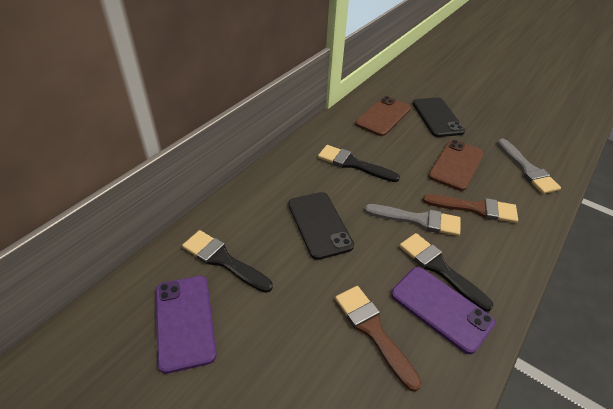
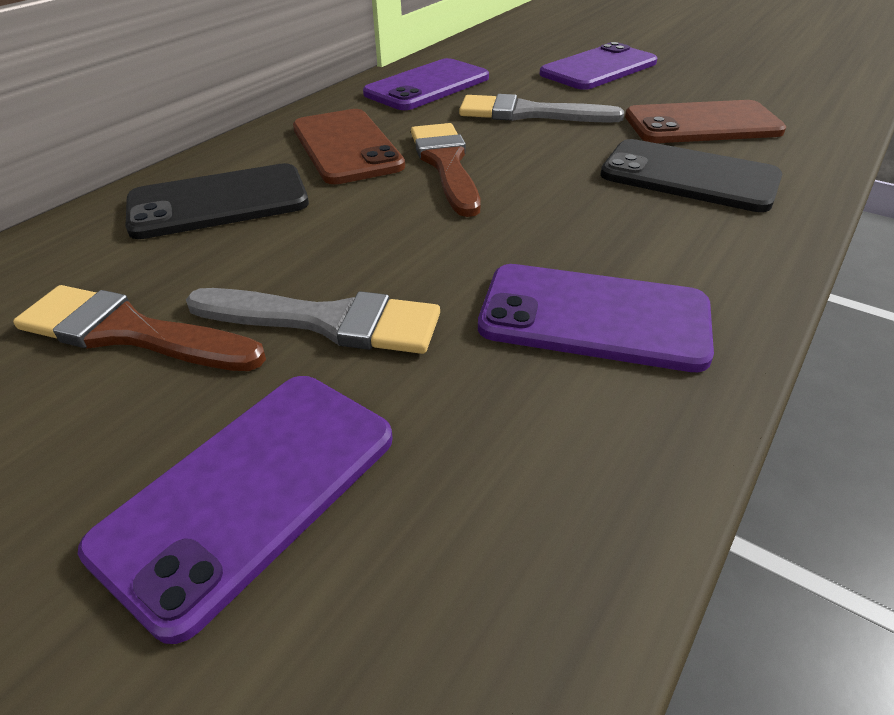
black brush: 3 -> 0
purple phone: 2 -> 4

